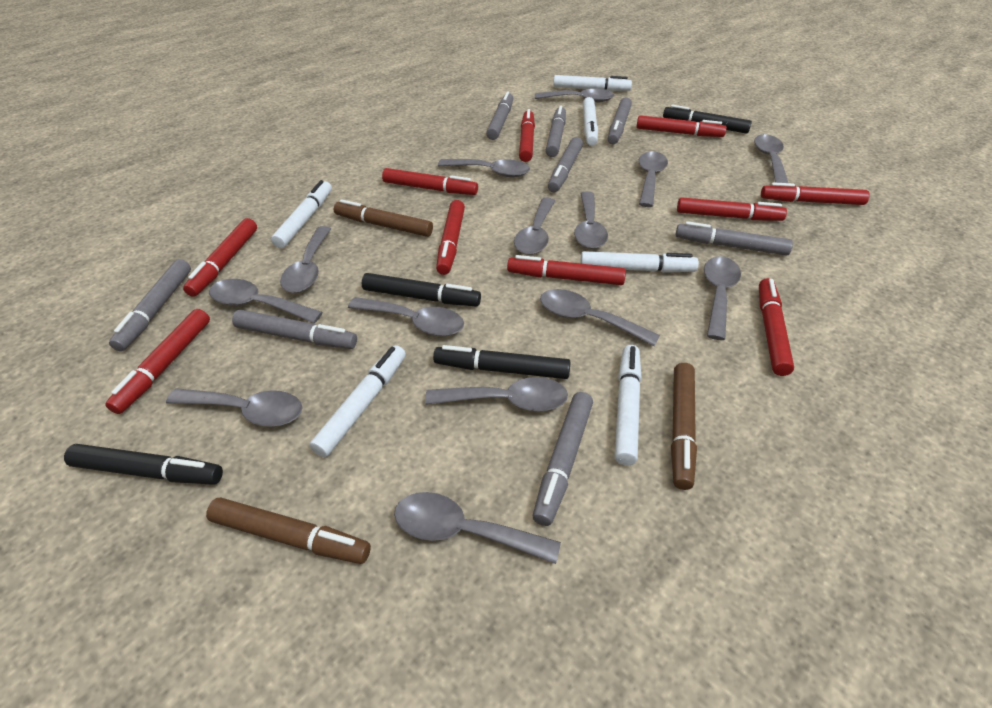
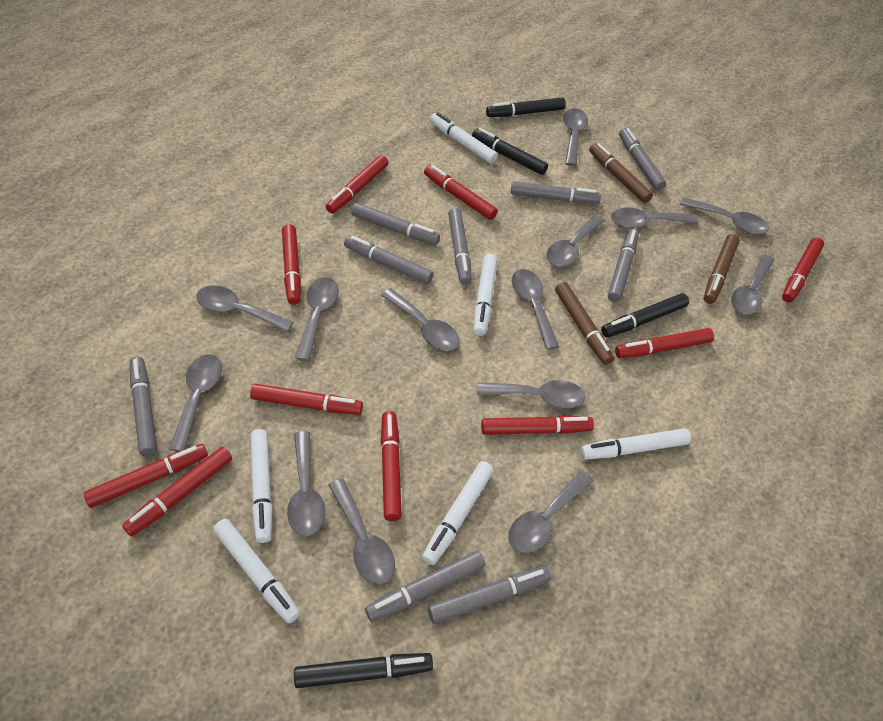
grey marker: 8 -> 9

